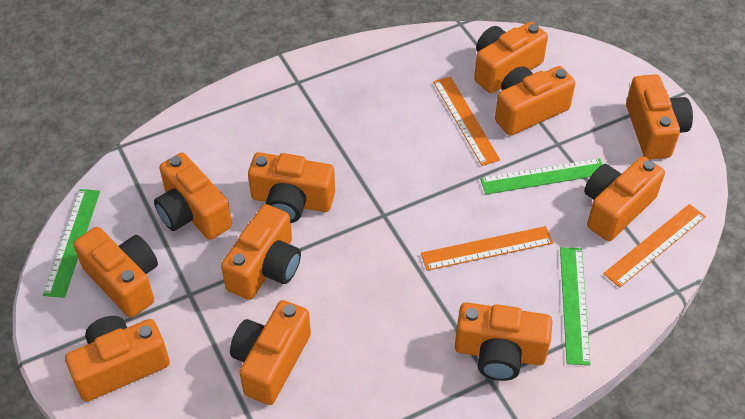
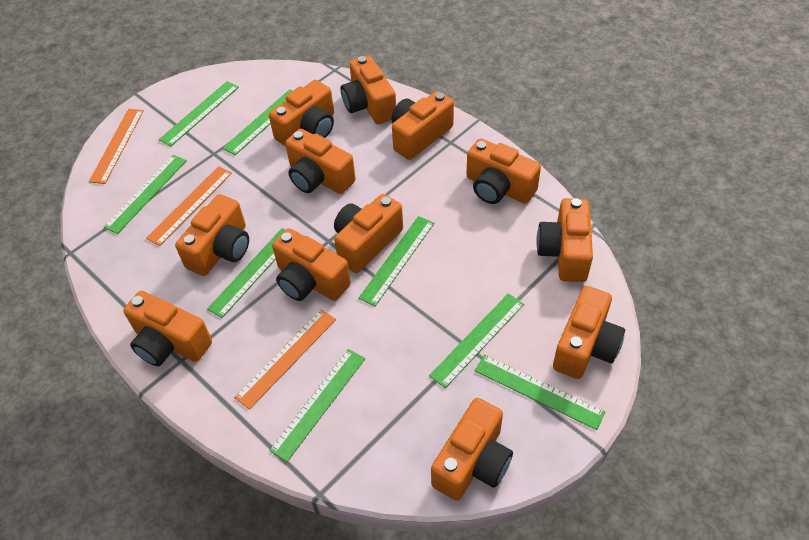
green ruler: 3 -> 8
orange camera: 11 -> 12

